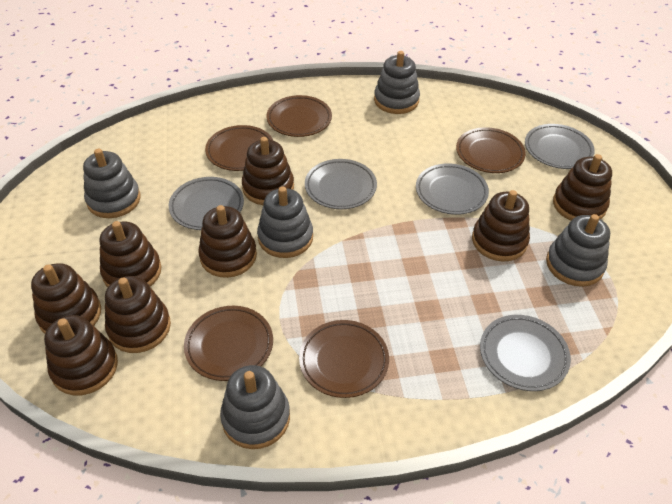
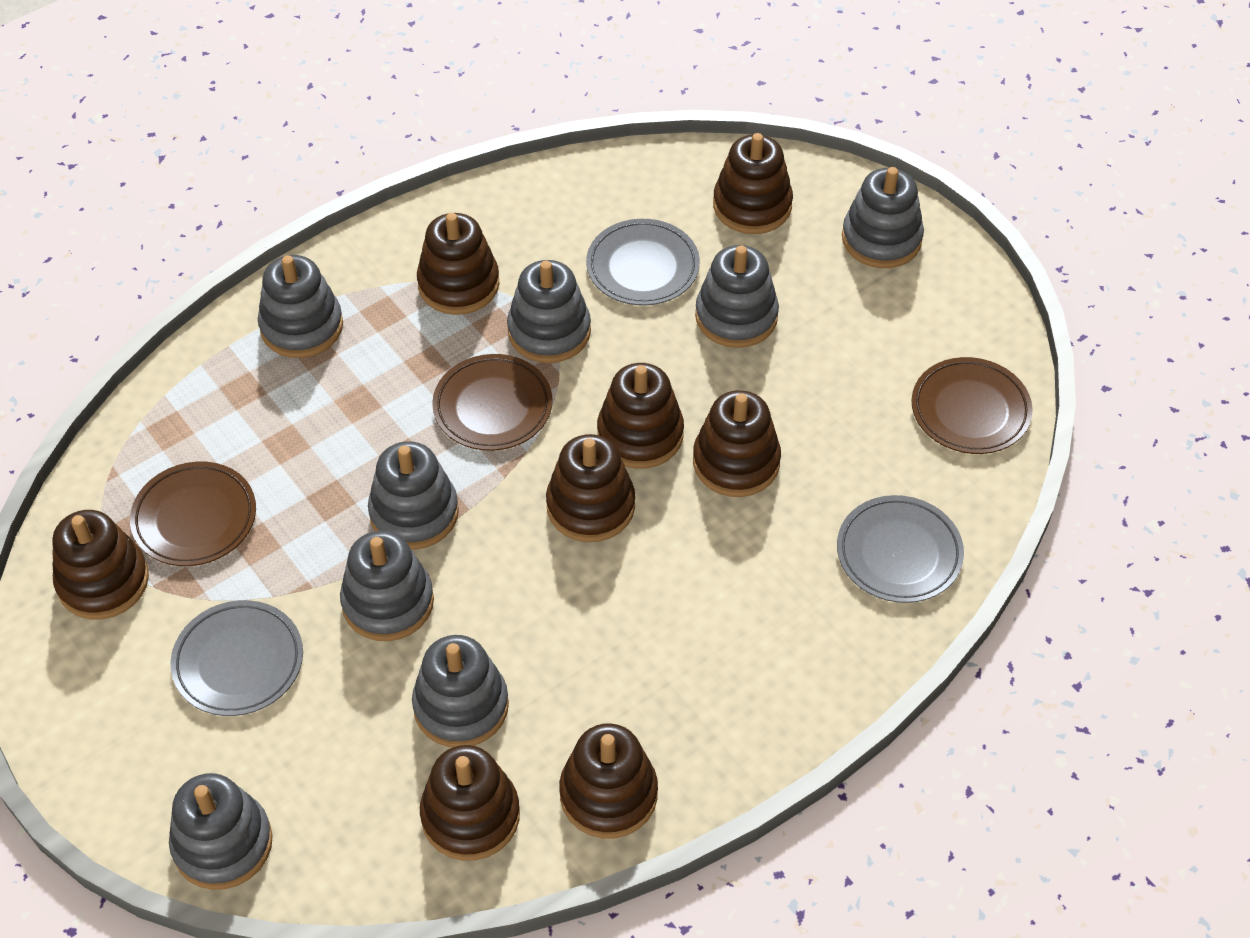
brown plate: 5 -> 3
grey plate: 5 -> 3
grey stacking toy: 5 -> 8

